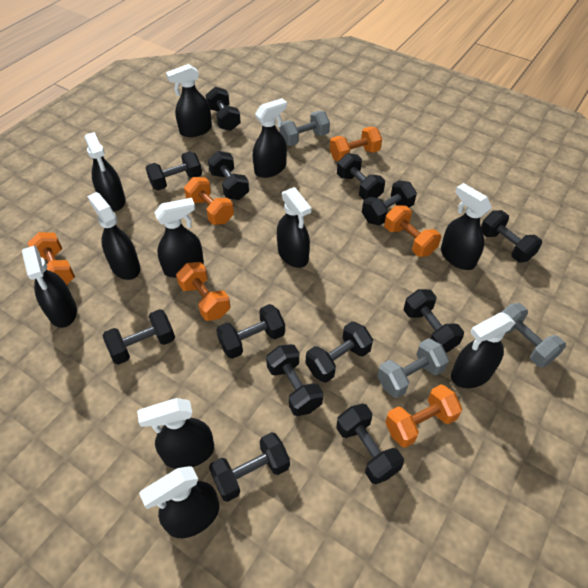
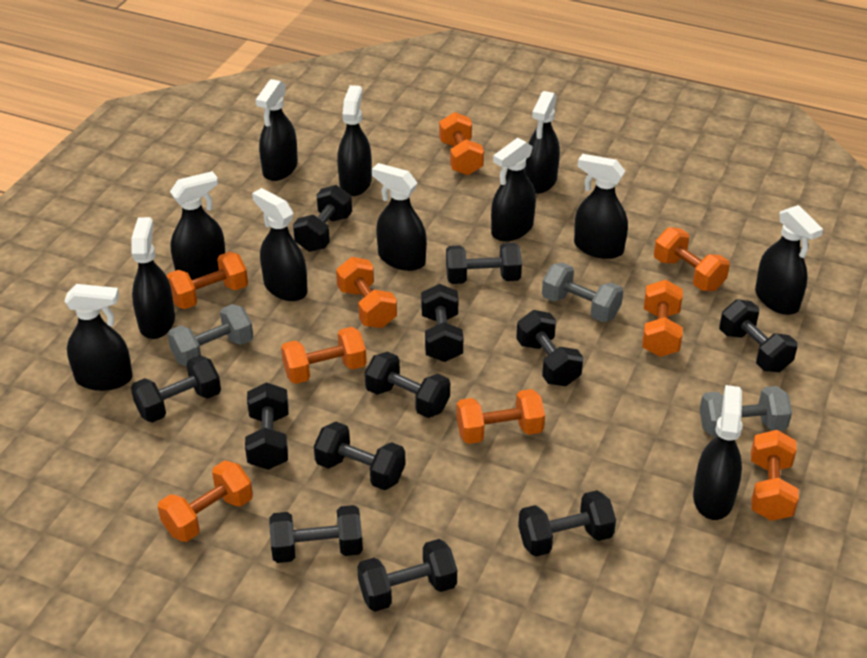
black dumbbell: 13 -> 12
black spray bottle: 11 -> 12
orange dumbbell: 6 -> 9

